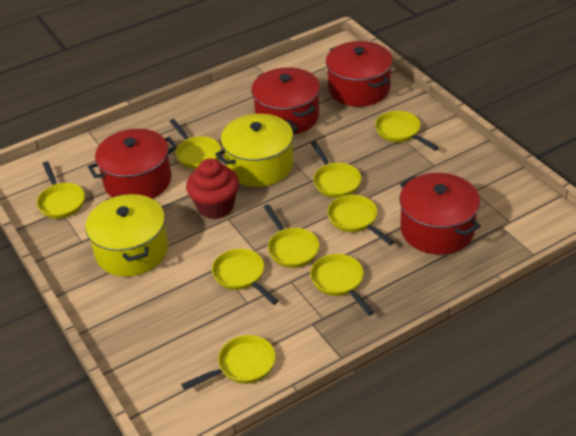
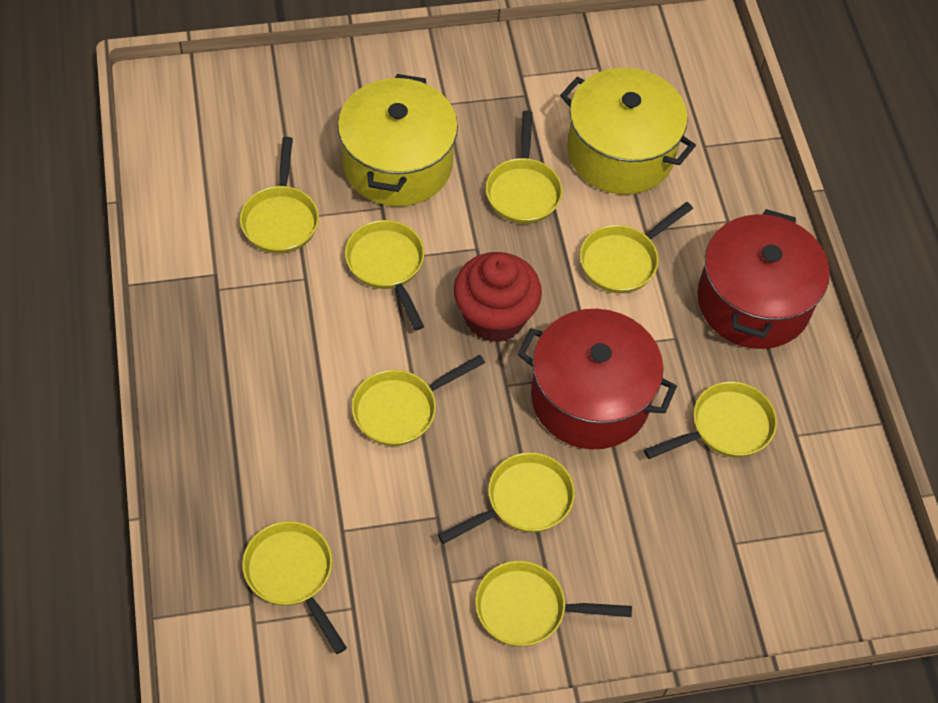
red pot: 4 -> 2

